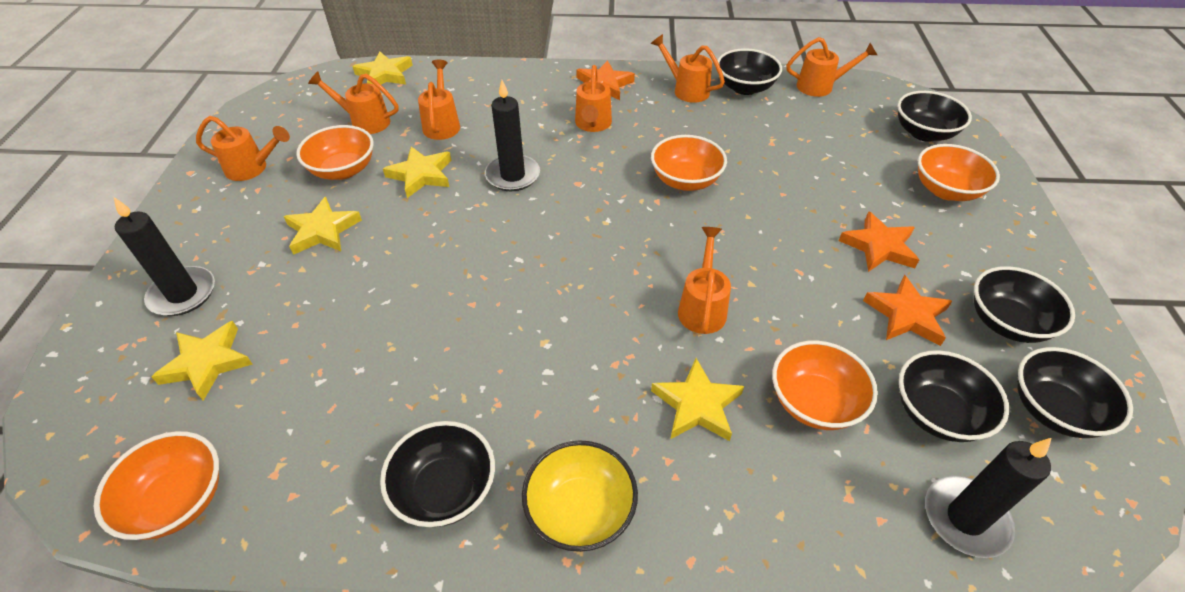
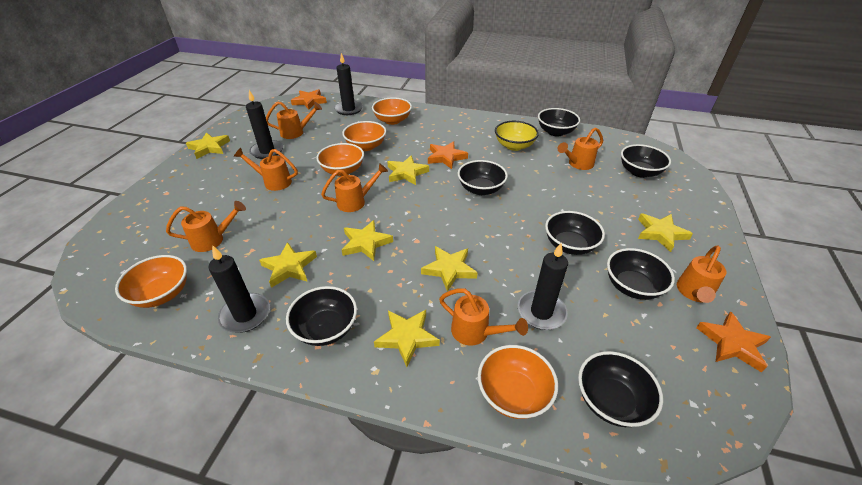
black bowl: 6 -> 7
black candle: 3 -> 4
yellow star: 5 -> 7

